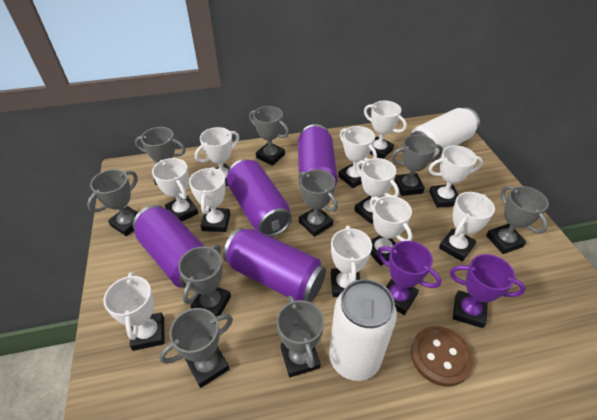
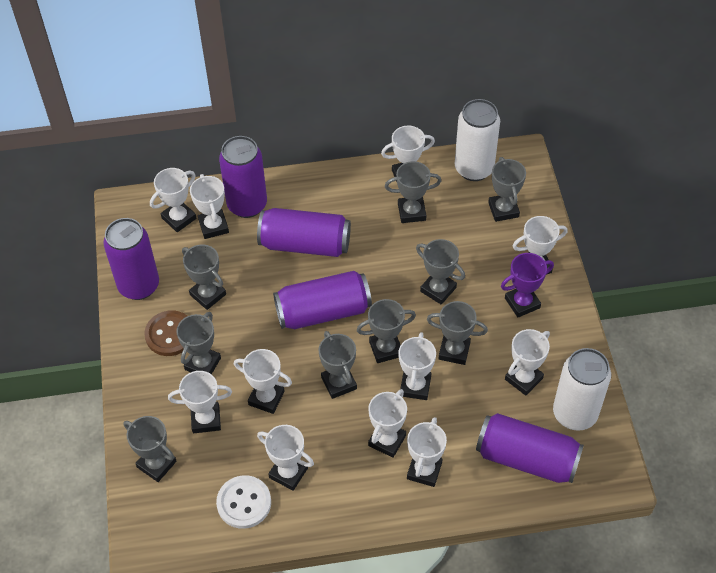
purple can: 4 -> 5
purple trophy: 2 -> 1
white button: 0 -> 1

